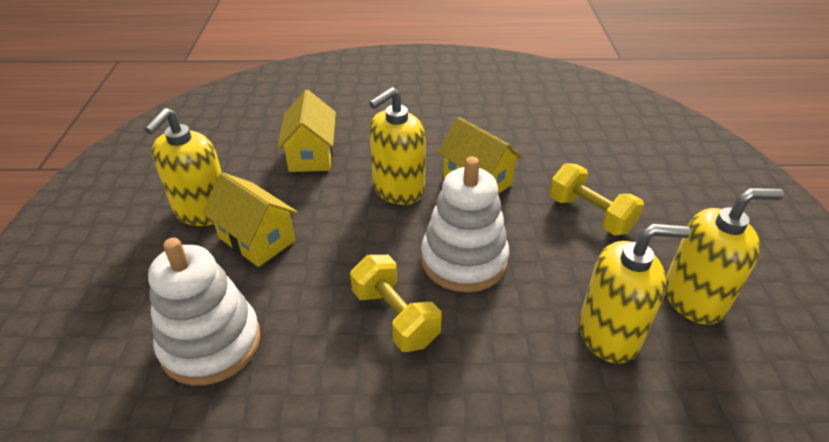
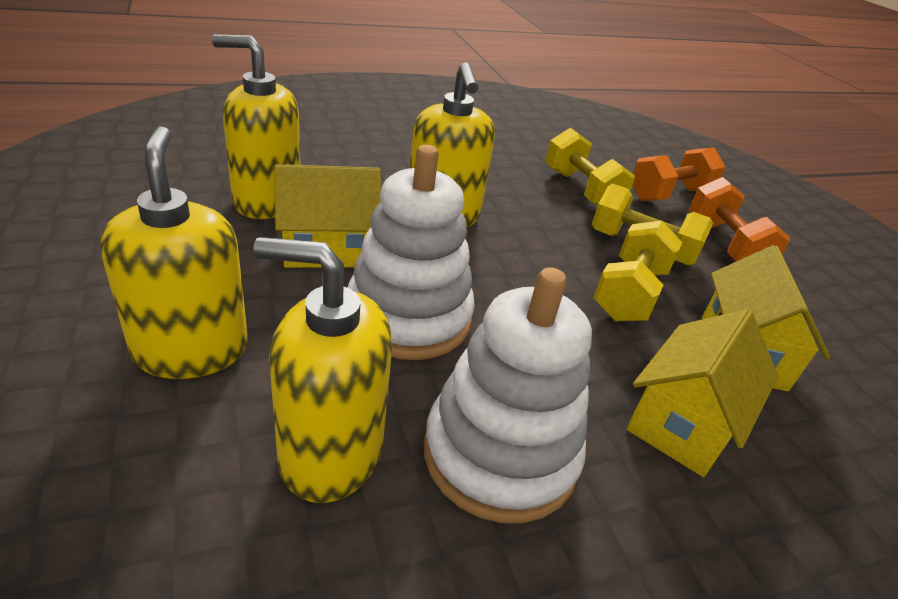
orange dumbbell: 0 -> 2
yellow dumbbell: 2 -> 3

